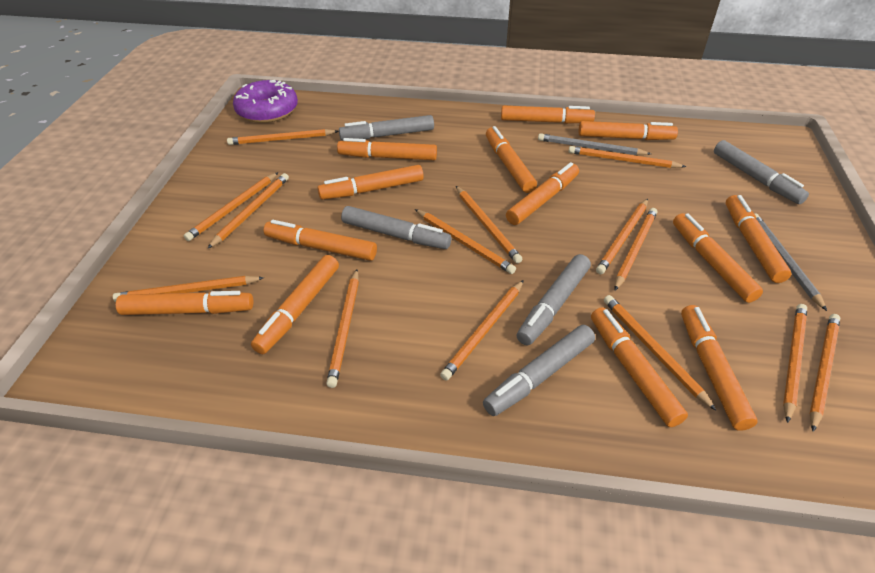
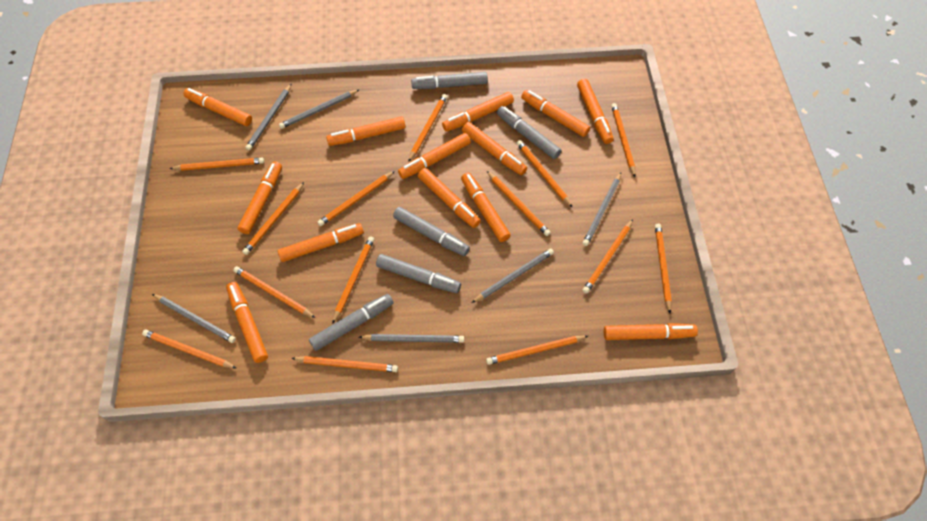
grey pencil: 2 -> 6
purple donut: 1 -> 0

